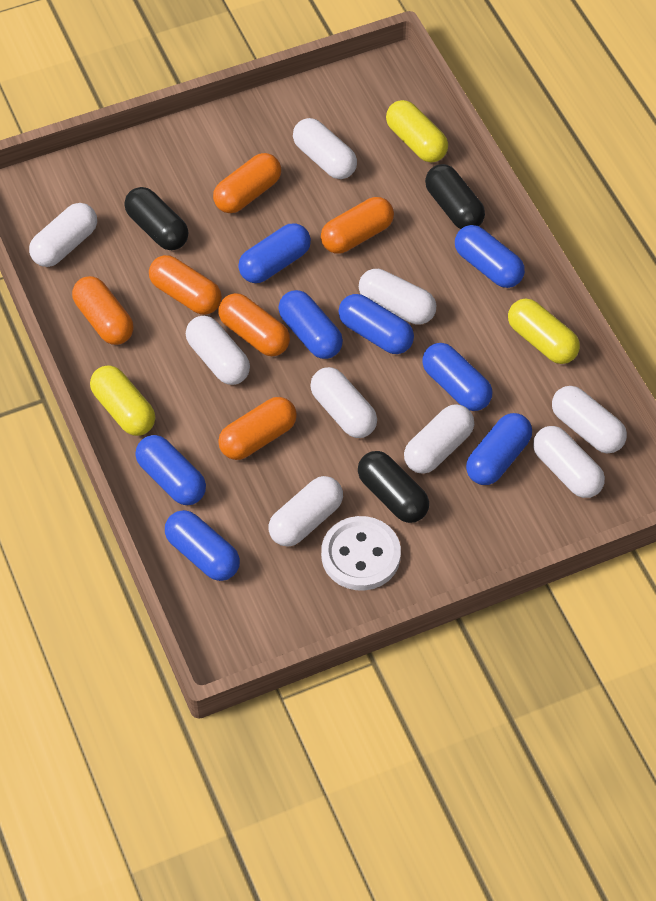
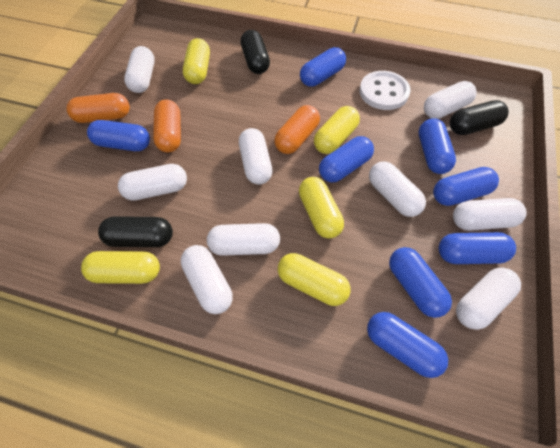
orange capsule: 6 -> 3
yellow capsule: 3 -> 5

